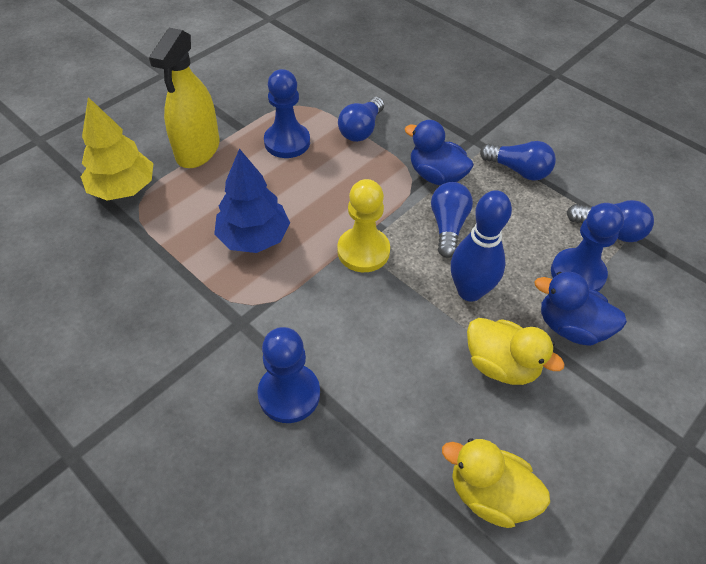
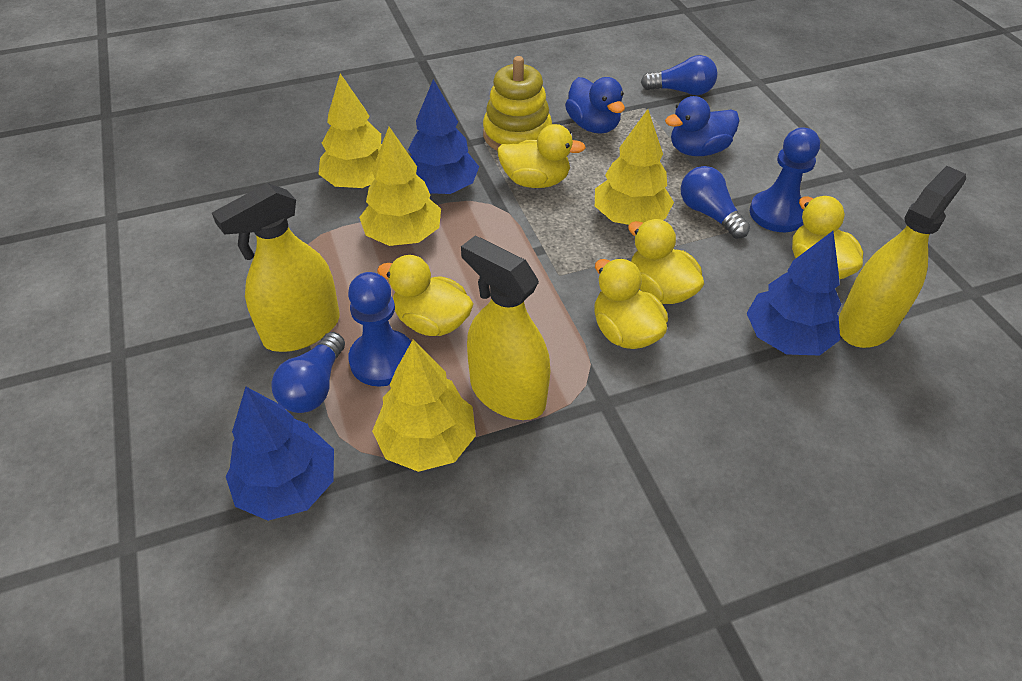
blue bowling pin: 1 -> 0
blue light bulb: 4 -> 3
blue pawn: 3 -> 2
blue tree: 1 -> 3
yellow duck: 2 -> 5
yellow pawn: 1 -> 0
yellow spray bottle: 1 -> 3
yellow stacking toy: 0 -> 1
yellow tree: 1 -> 4

